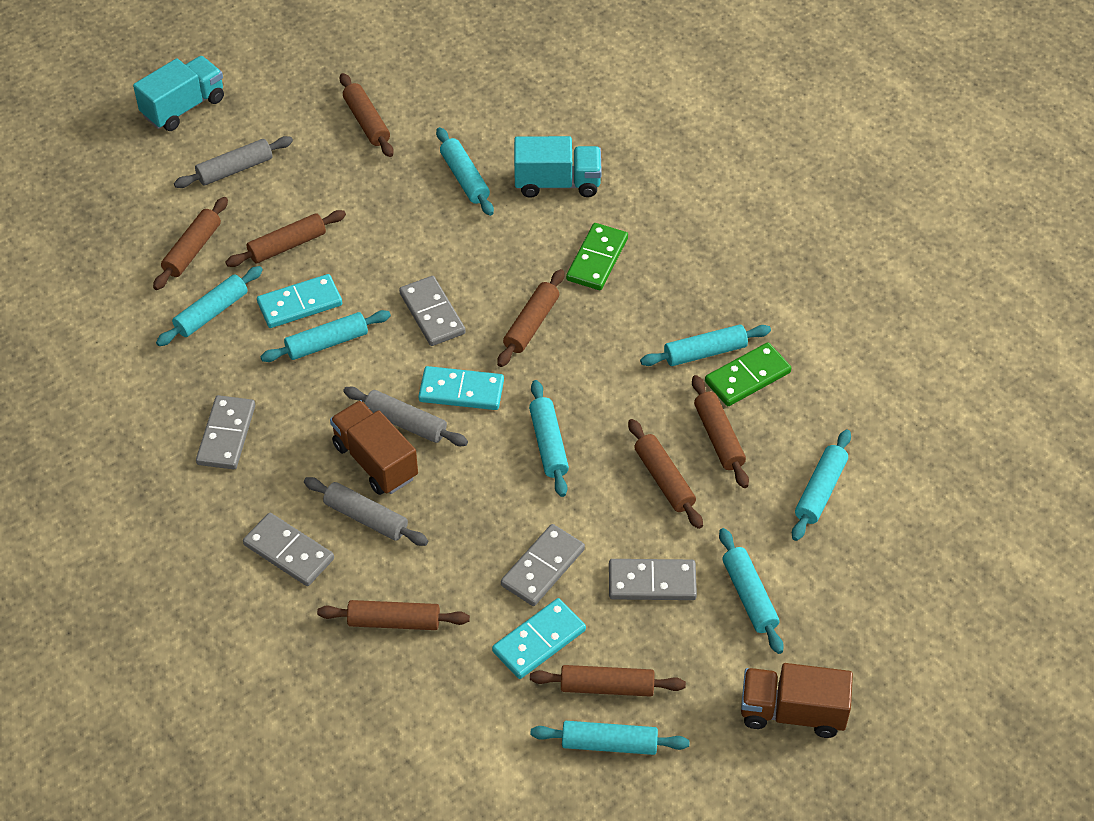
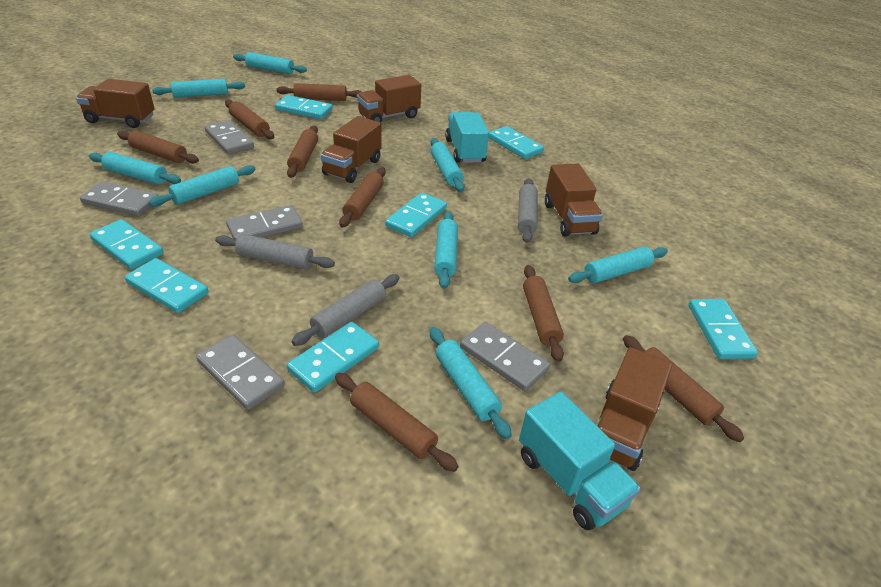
brown truck: 2 -> 5
green domino: 2 -> 0
turquoise domino: 3 -> 7

